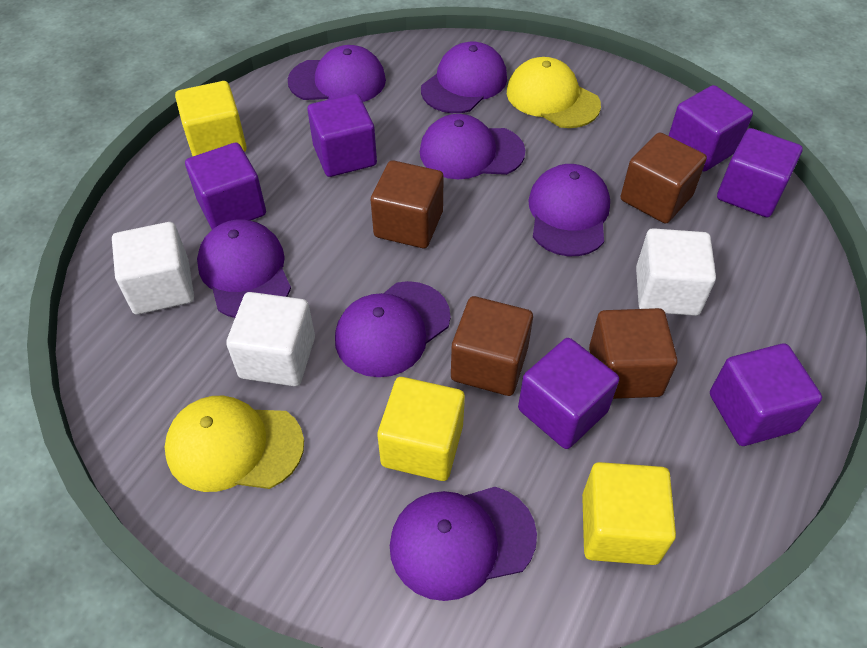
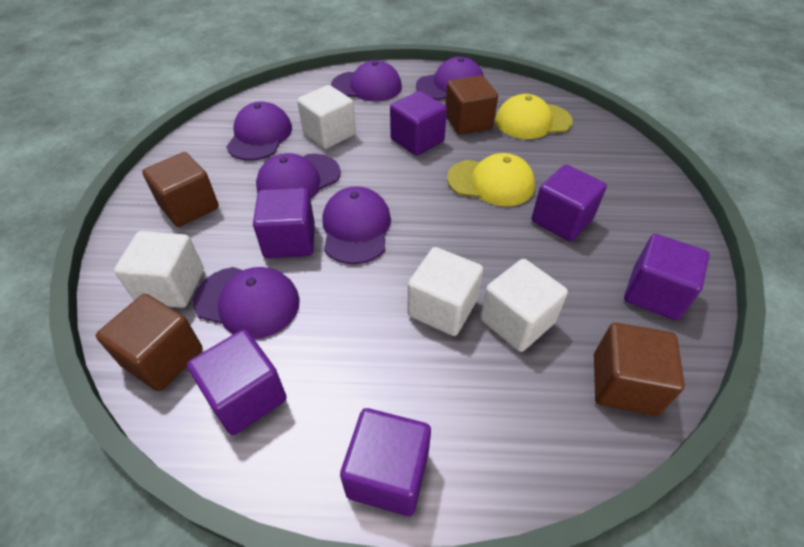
purple cap: 7 -> 6
white cube: 3 -> 4
yellow cube: 3 -> 0

